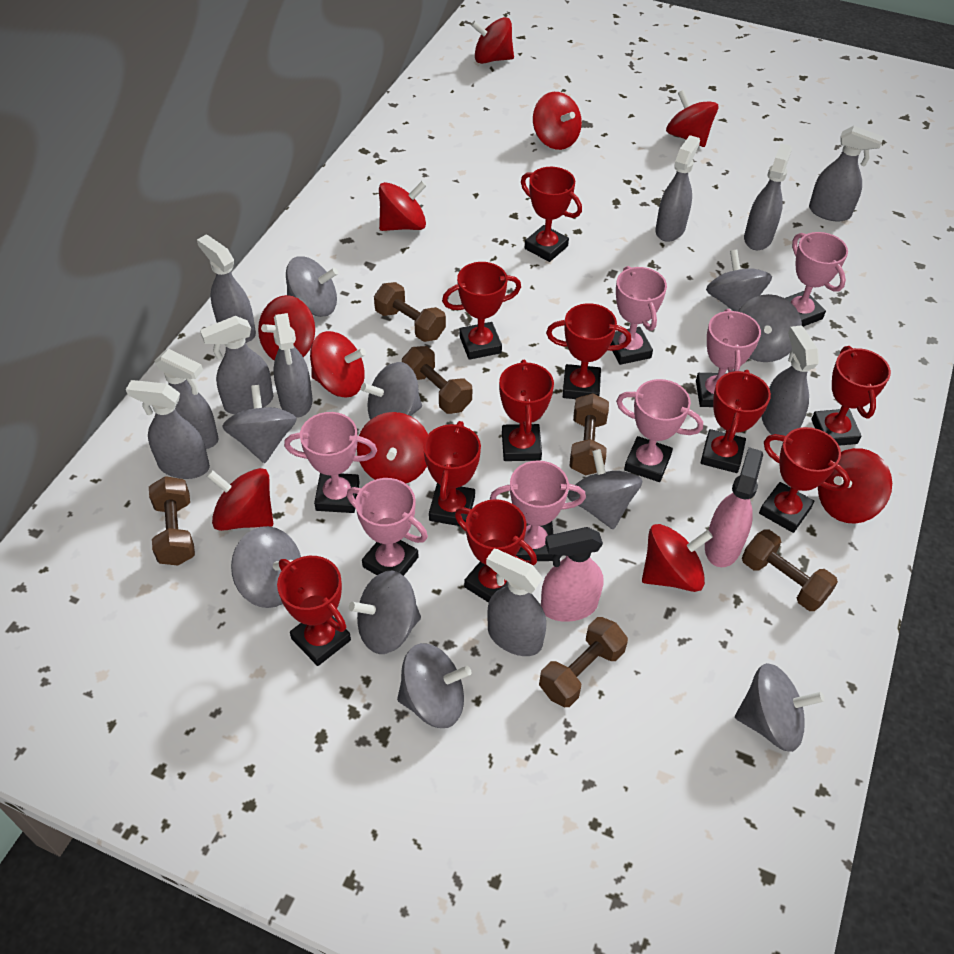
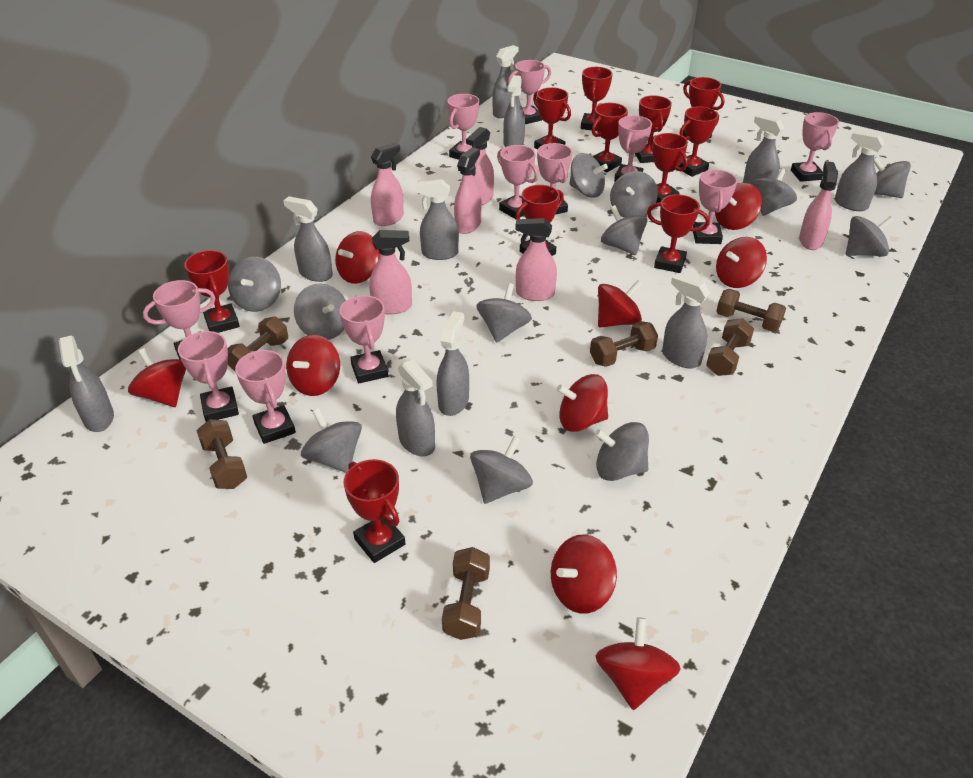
grey spinning top: 10 -> 12
pink spray bottle: 2 -> 6
pink trophy: 7 -> 11
red spinning top: 10 -> 9
red trophy: 10 -> 11

